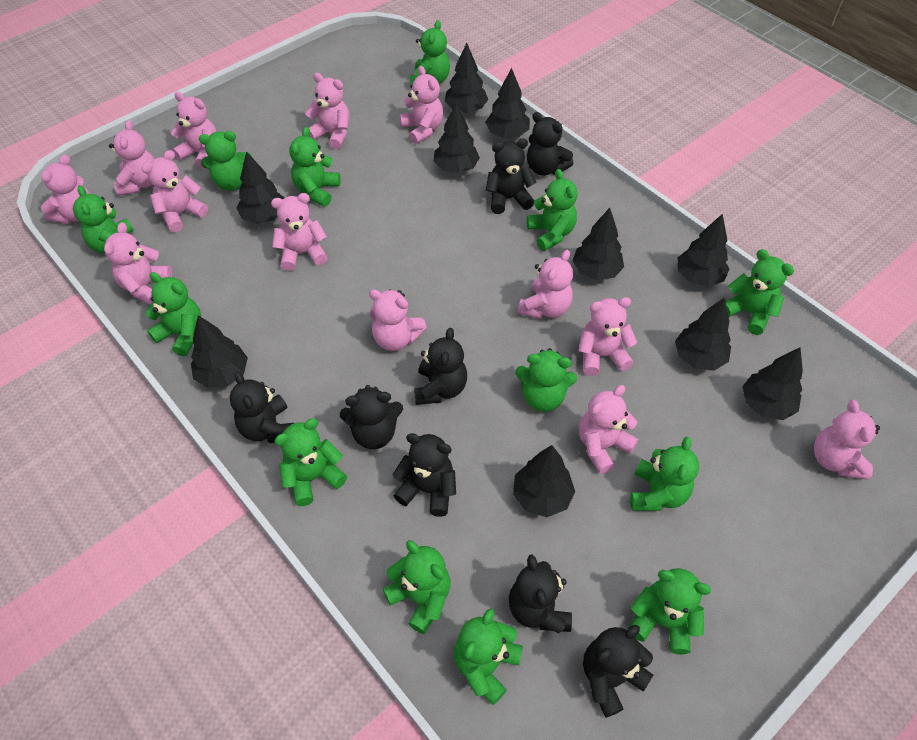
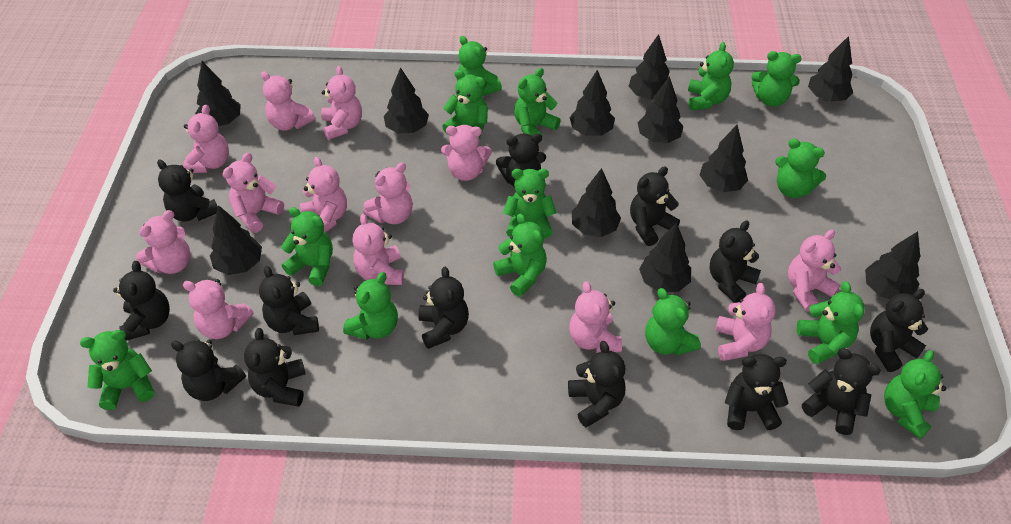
black teddy bear: 8 -> 13
black tree: 10 -> 11
green teddy bear: 13 -> 14

